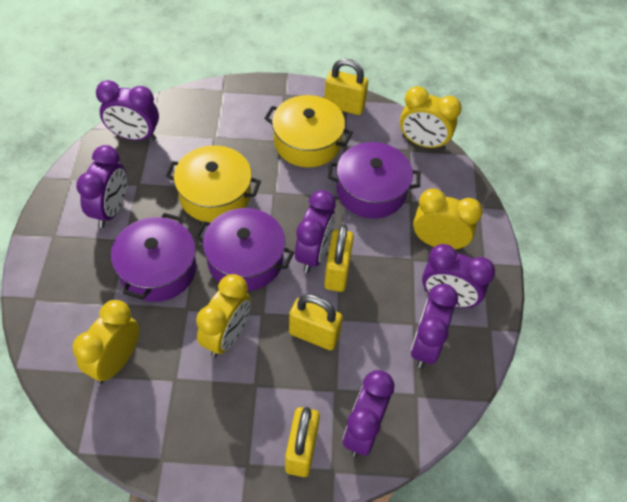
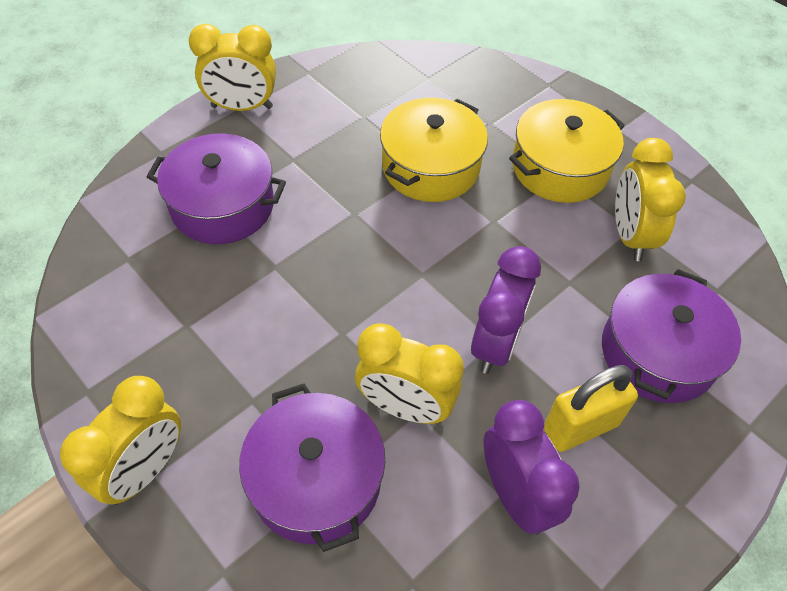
purple clock: 6 -> 2
yellow padlock: 4 -> 1

